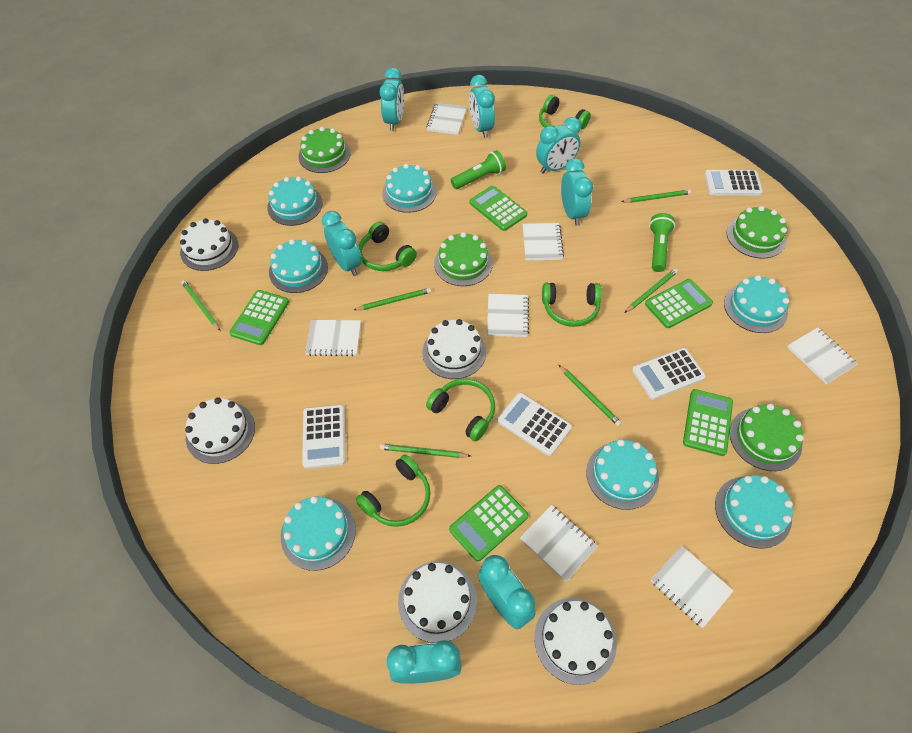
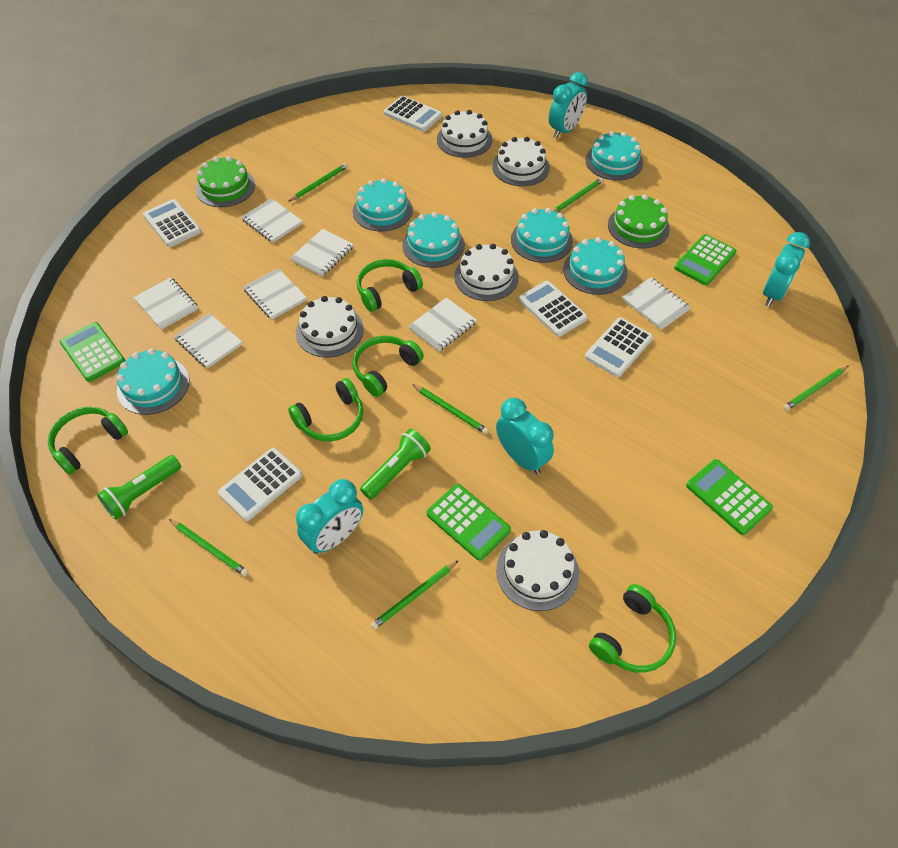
green cake: 4 -> 2
green calculator: 5 -> 4
turquoise cake: 7 -> 6
turquoise clock: 7 -> 4
white calculator: 4 -> 5

